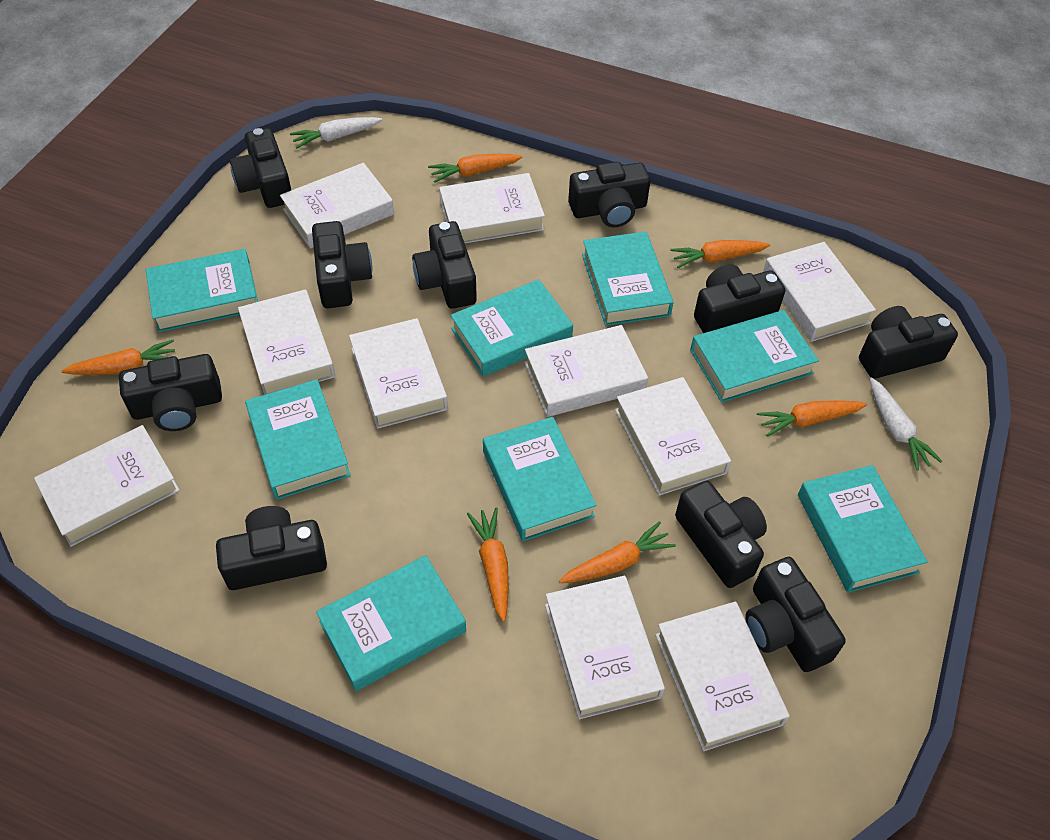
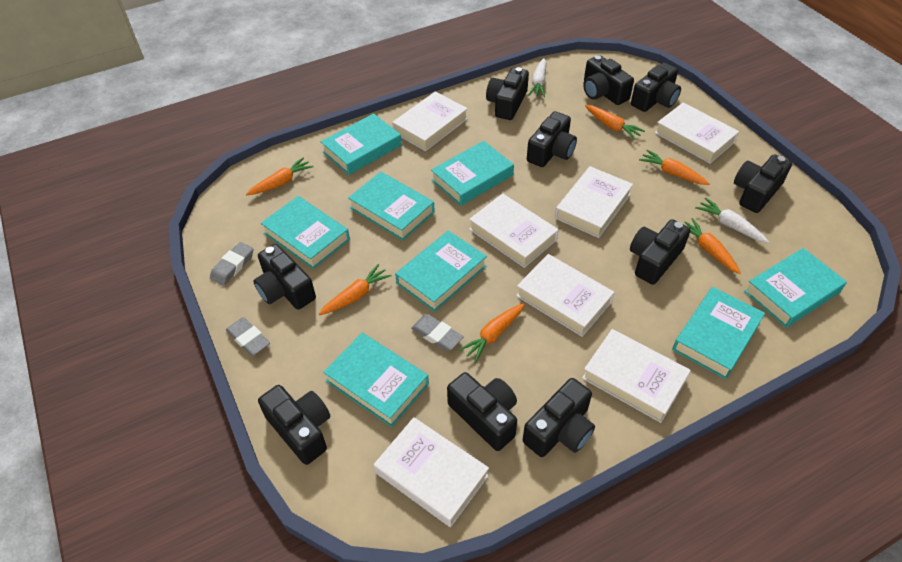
grey eraser: 0 -> 3
white book: 10 -> 7

